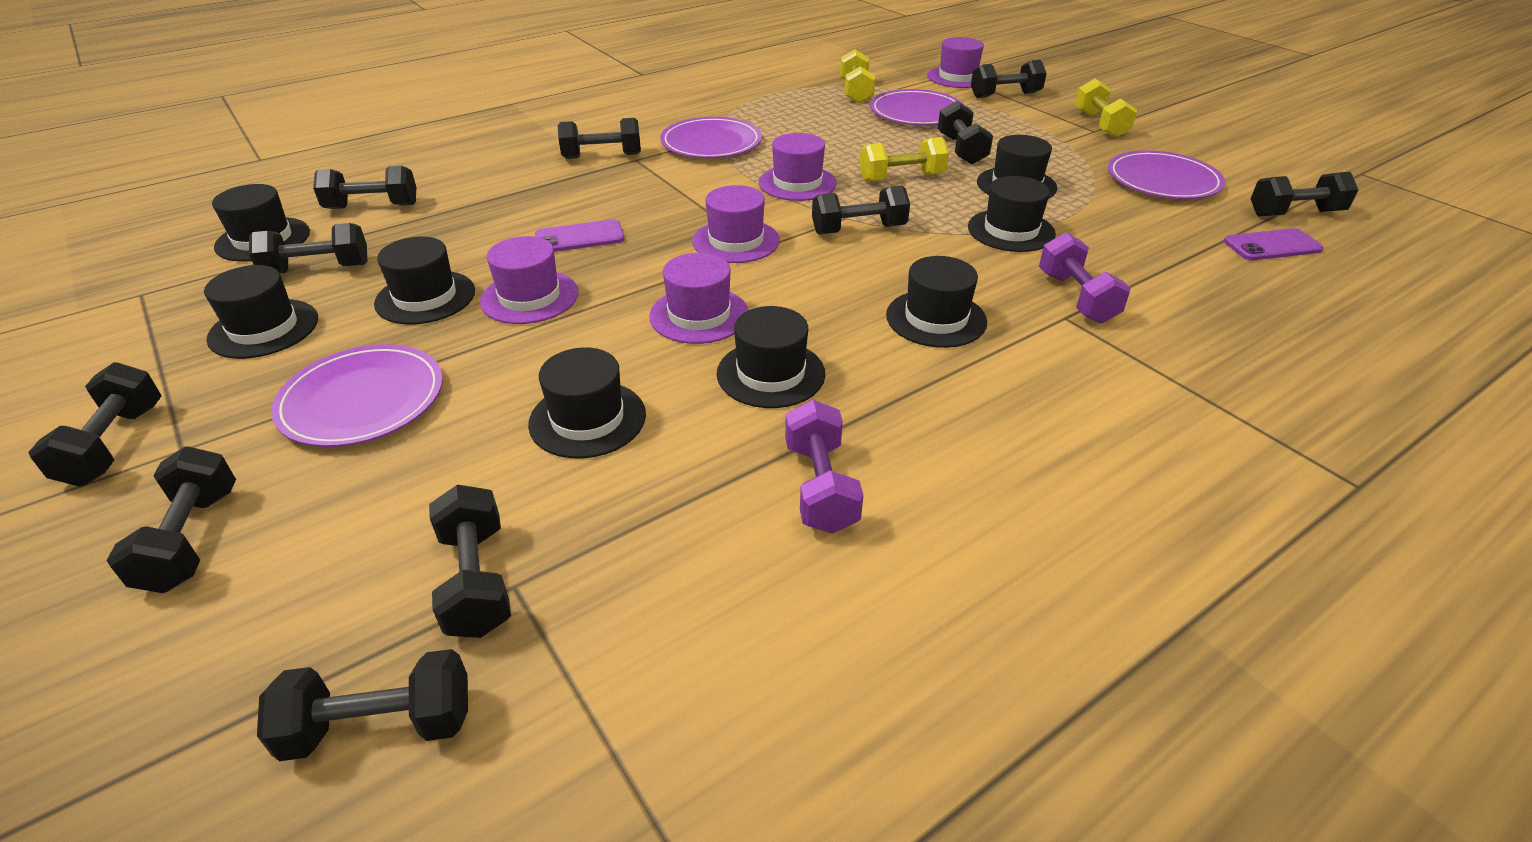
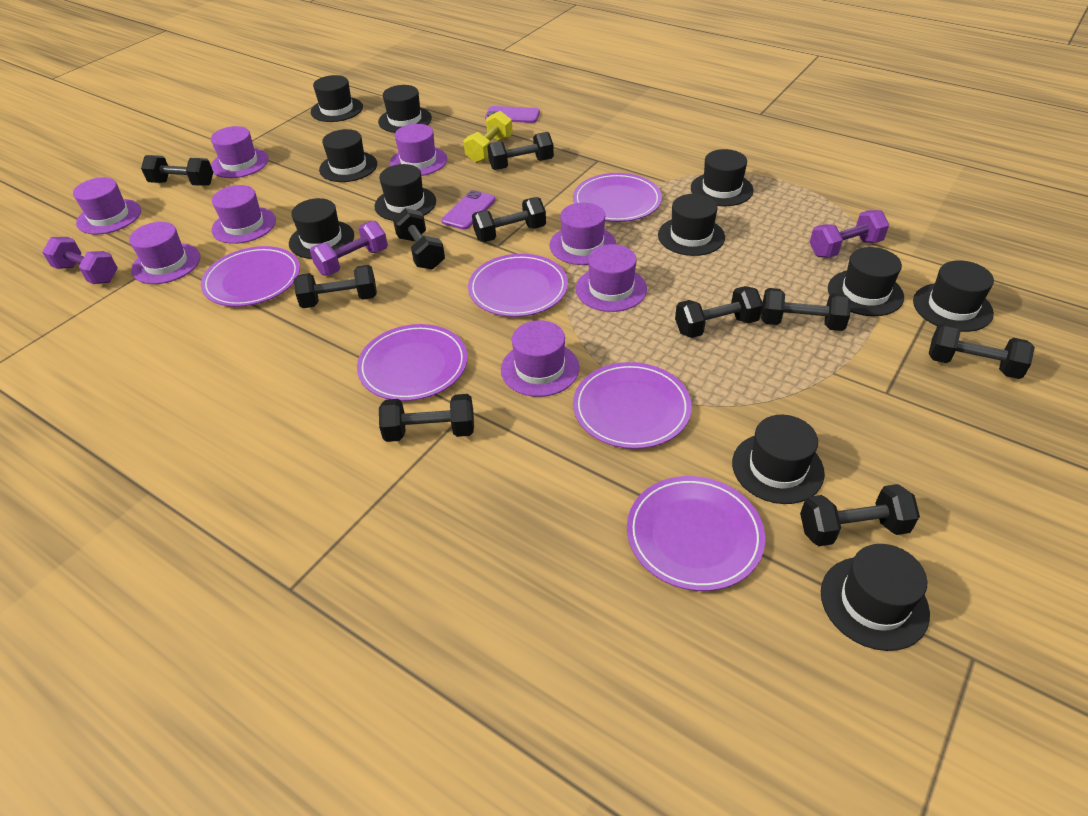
black dumbbell: 11 -> 10
black hat: 8 -> 11
purple dumbbell: 2 -> 3
purple hat: 5 -> 8
purple plate: 4 -> 6
yellow dumbbell: 3 -> 1

